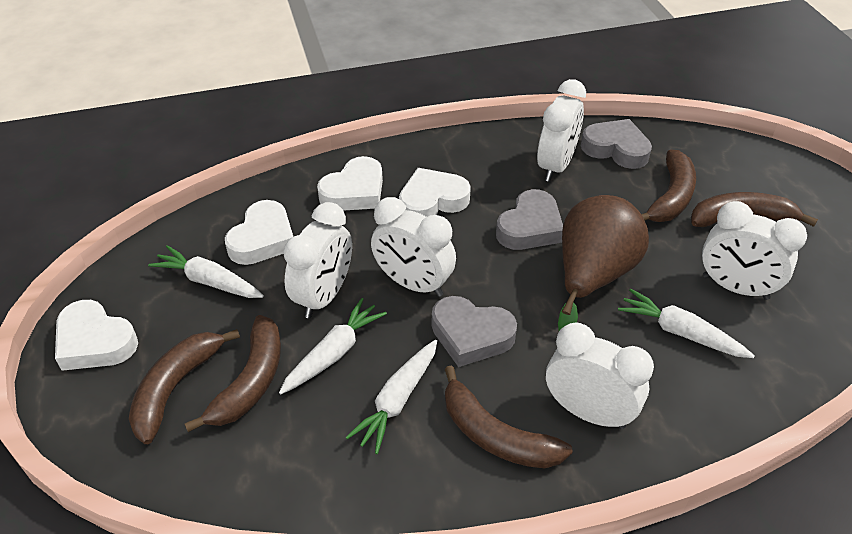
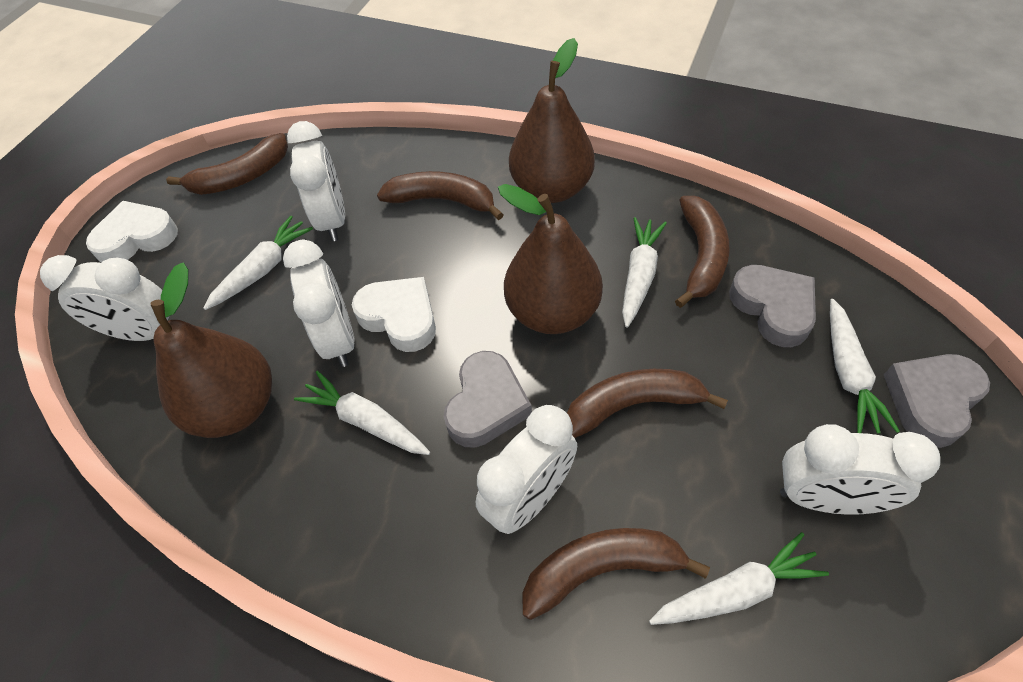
brown pear: 1 -> 3
white carrot: 4 -> 5
white heart: 4 -> 2

